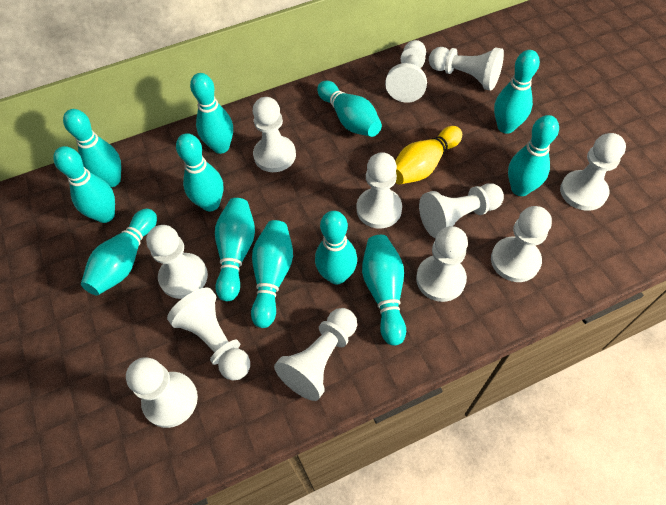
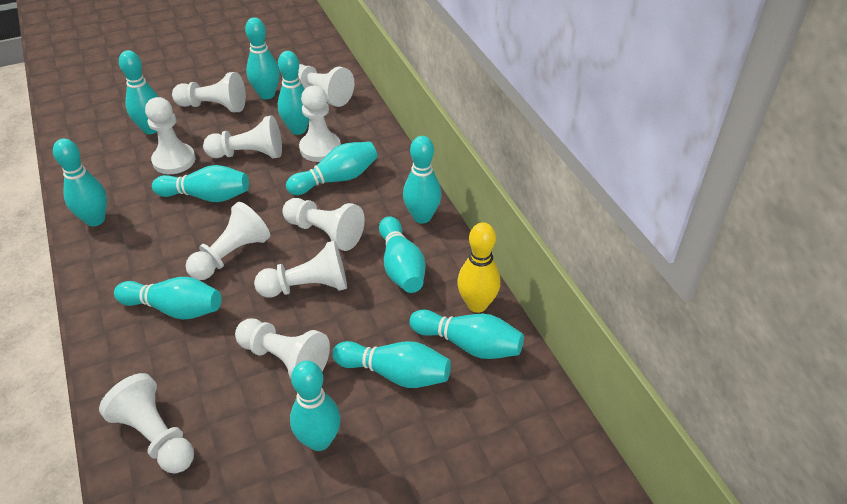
white pawn: 12 -> 10

